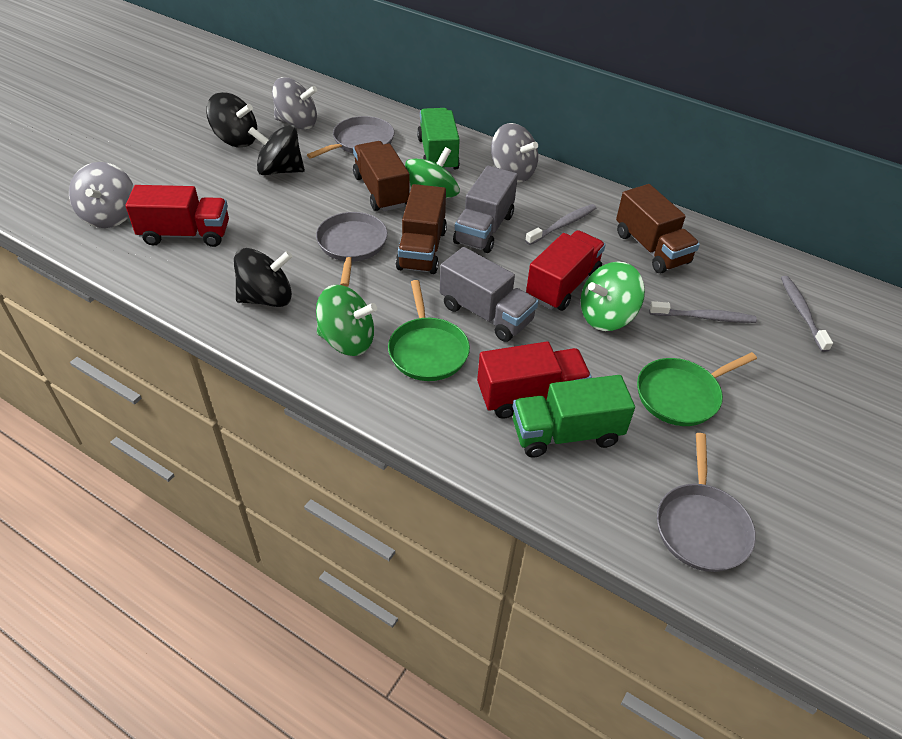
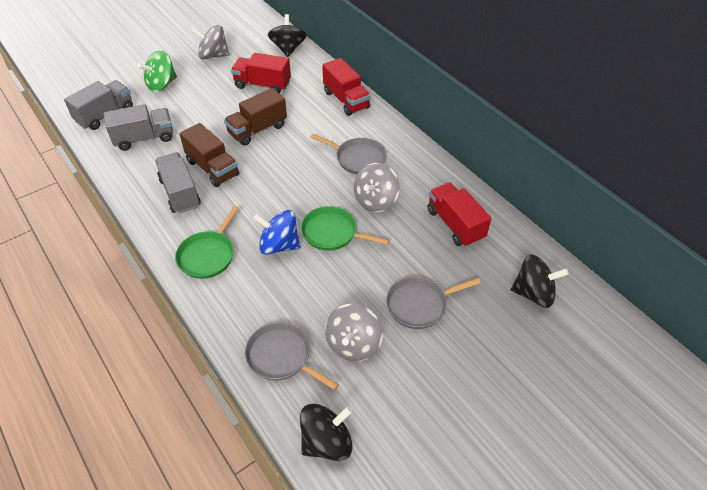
blue spinning top: 0 -> 1
brown truck: 3 -> 2
green spinning top: 3 -> 1
green truck: 2 -> 0
grey toothbrush: 3 -> 0
grey truck: 2 -> 3

